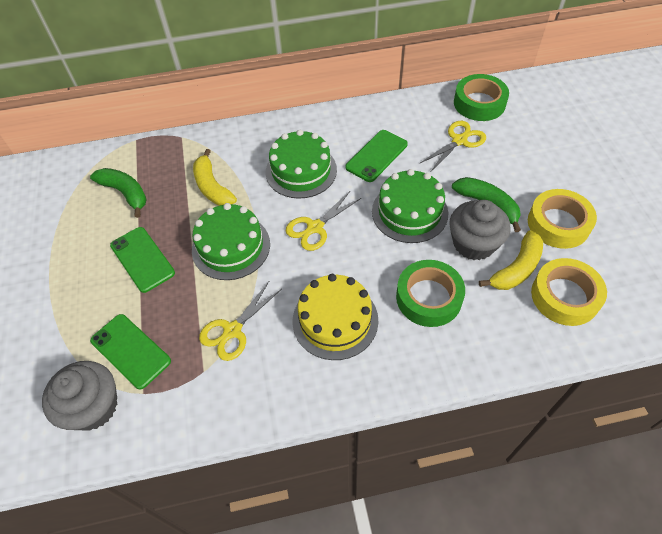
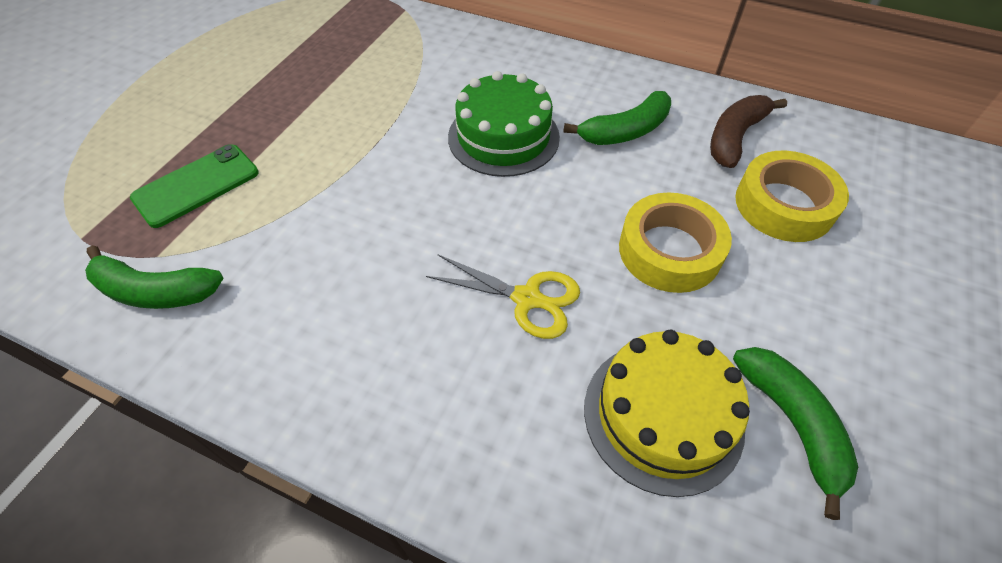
brown banana: 0 -> 1
green banana: 2 -> 3
green cake: 3 -> 1
green phone: 3 -> 1
green tape: 2 -> 0
grey cupcake: 2 -> 0
yellow banana: 2 -> 0
yellow scissors: 3 -> 1

